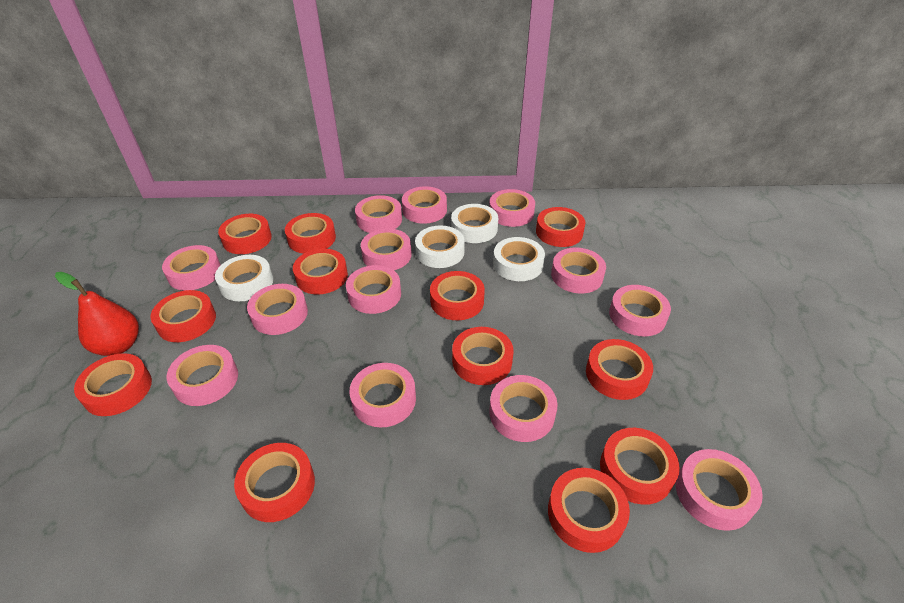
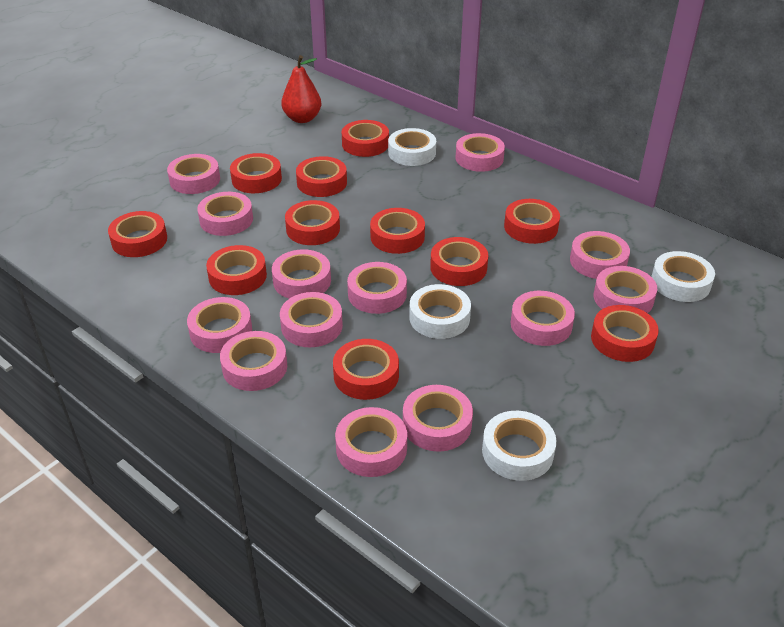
red tape: 12 -> 11

